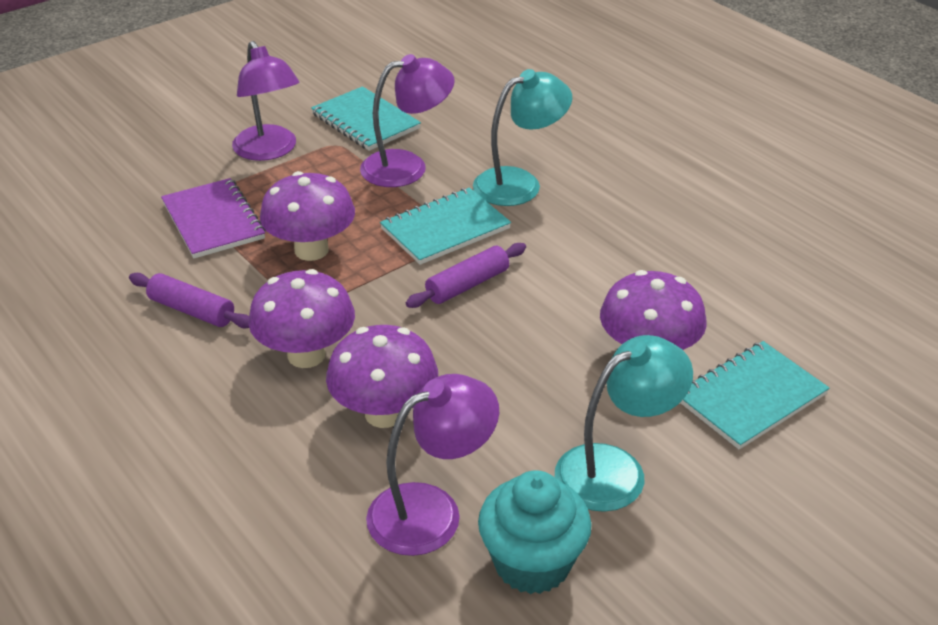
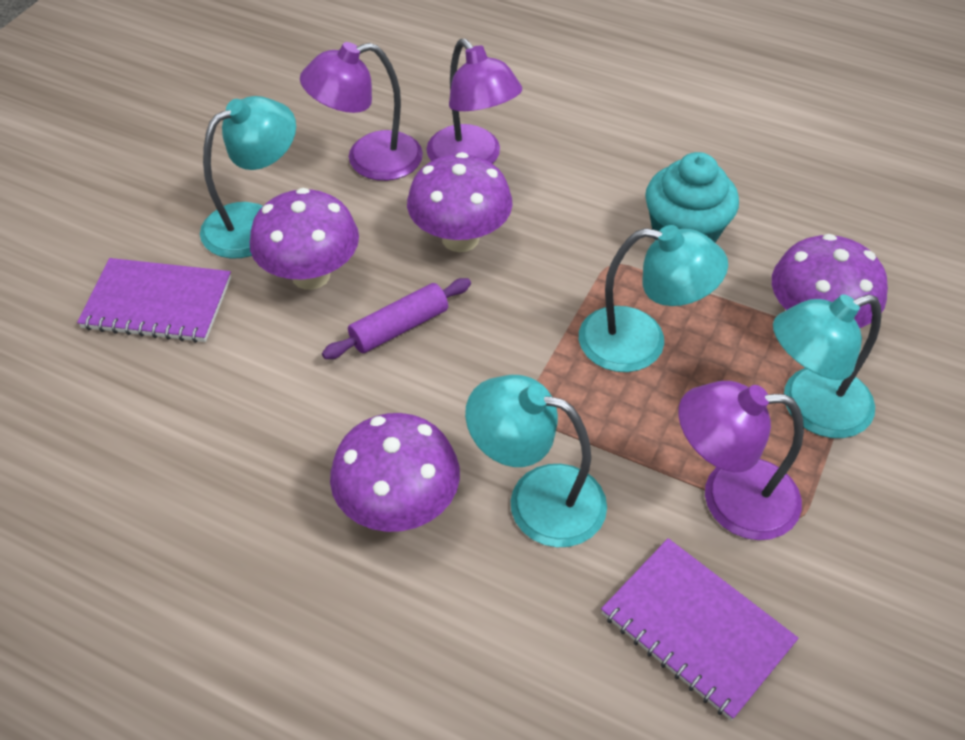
purple notebook: 1 -> 2
purple rolling pin: 2 -> 1
turquoise lamp: 2 -> 4
turquoise notebook: 3 -> 0

